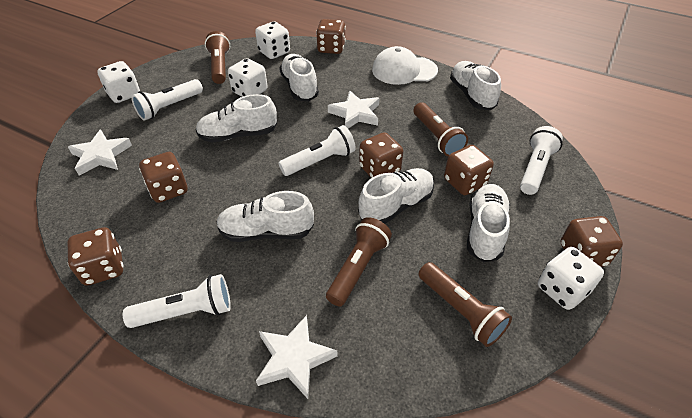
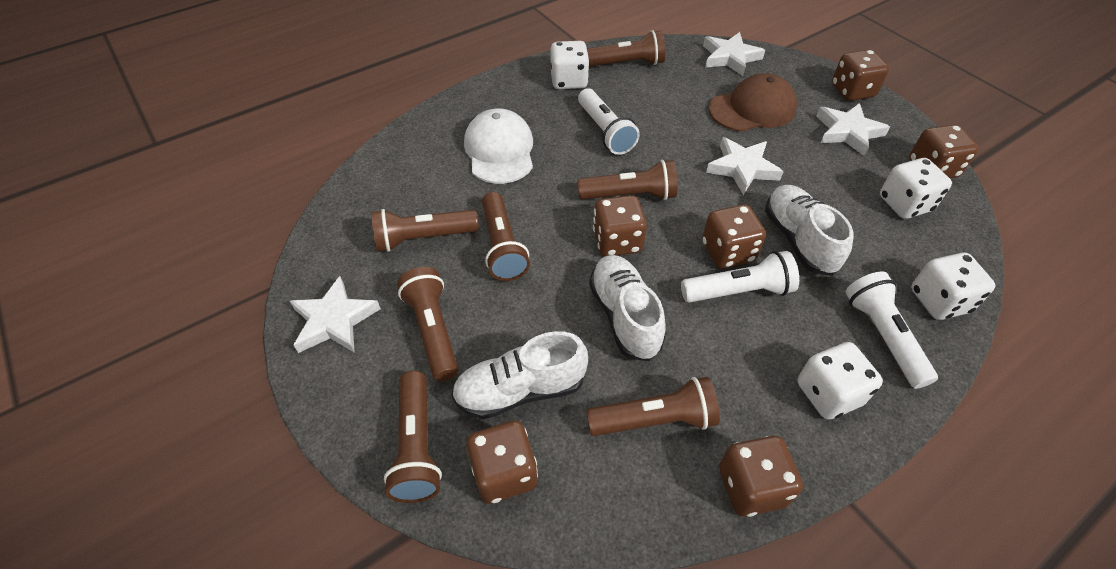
brown cap: 0 -> 1
brown flashlight: 4 -> 7
white flashlight: 4 -> 3
white shoe: 6 -> 3
white star: 3 -> 4

